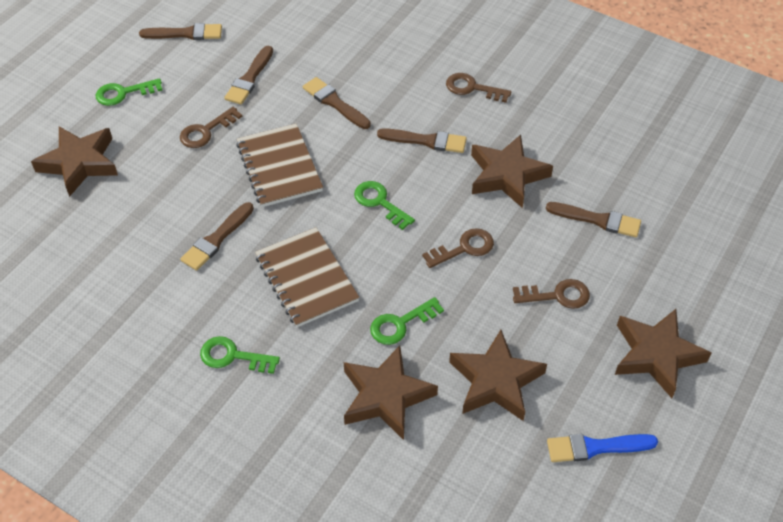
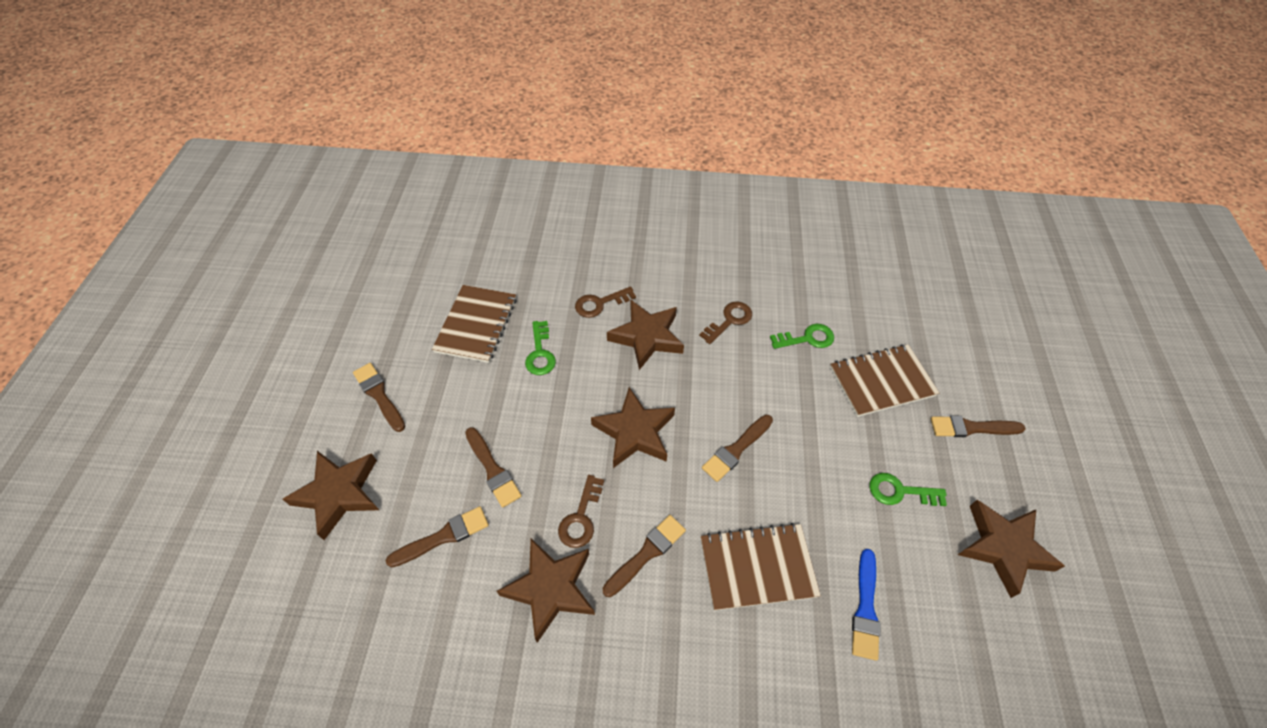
brown key: 4 -> 3
brown notebook: 2 -> 3
green key: 4 -> 3

